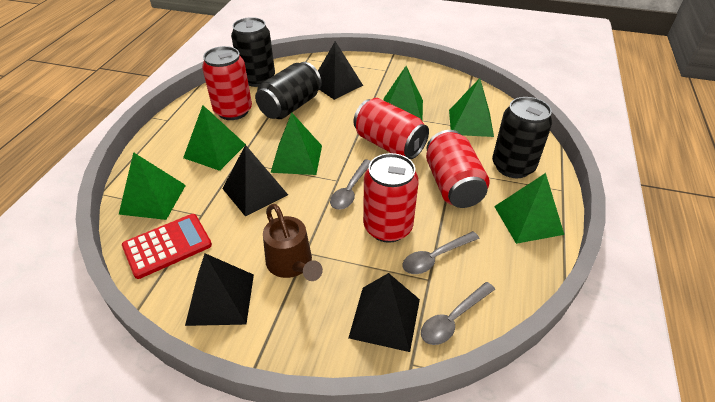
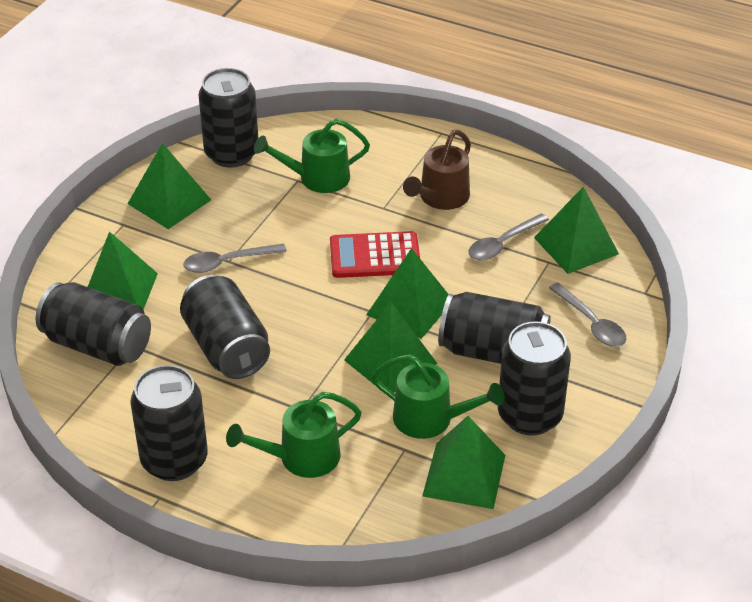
black can: 3 -> 6
black pyramid: 4 -> 0
green watering can: 0 -> 3
red can: 4 -> 0

